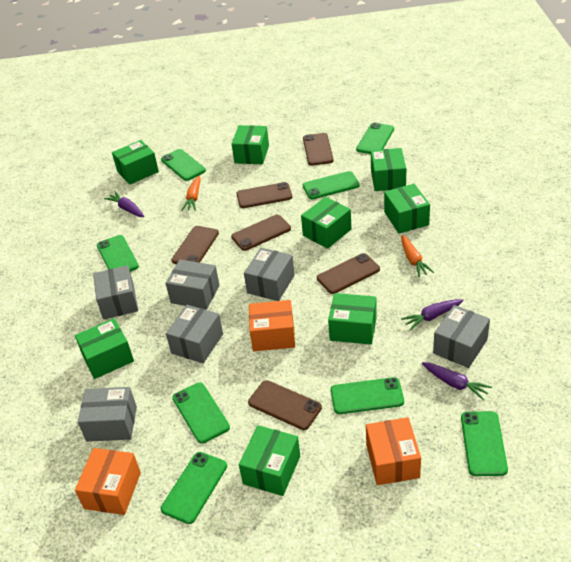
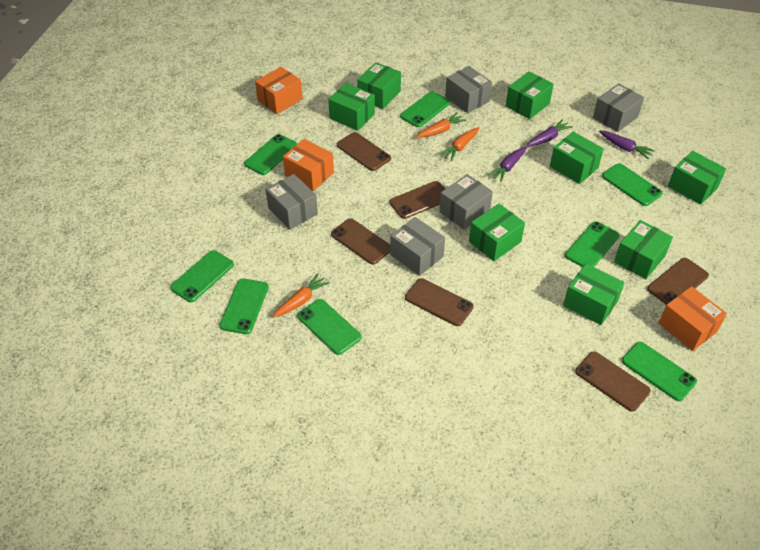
grey box: 6 -> 5
orange carrot: 2 -> 3

